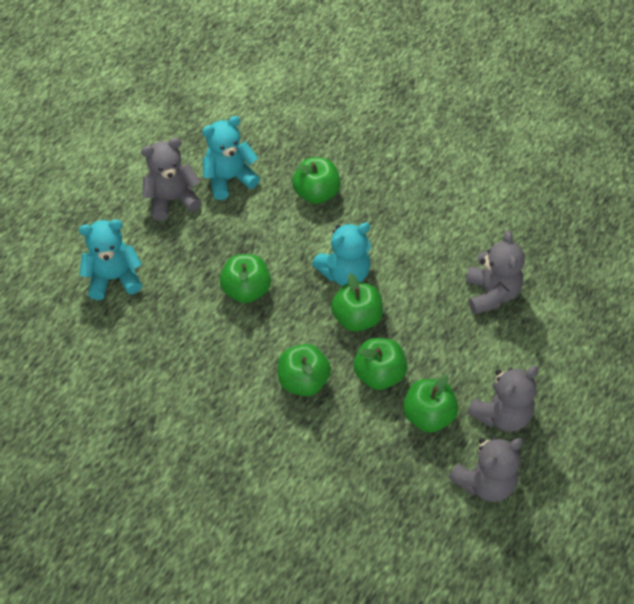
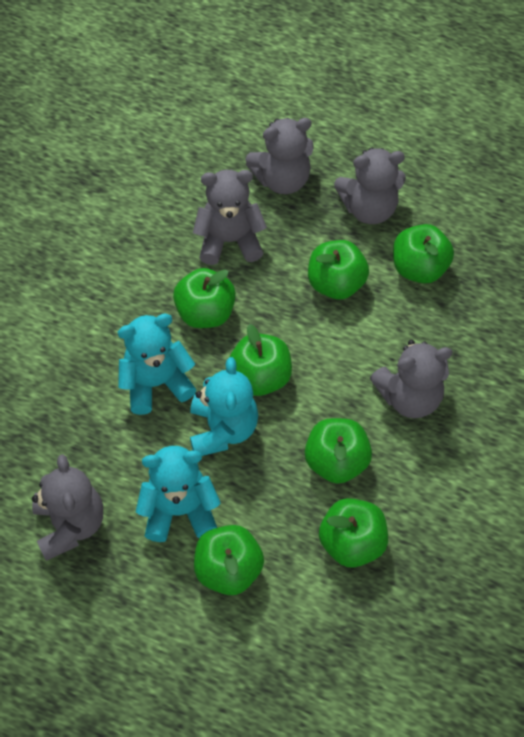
green apple: 6 -> 7
grey teddy bear: 4 -> 5

